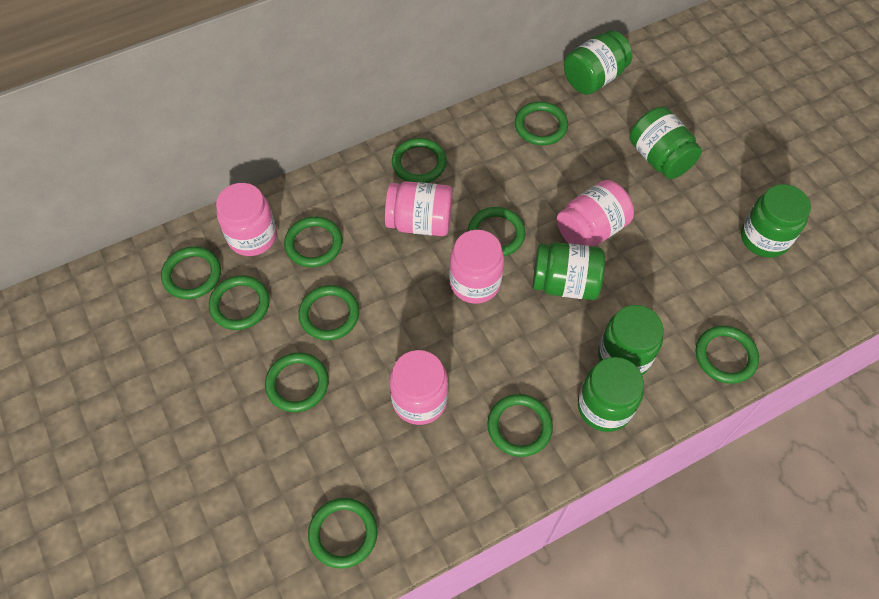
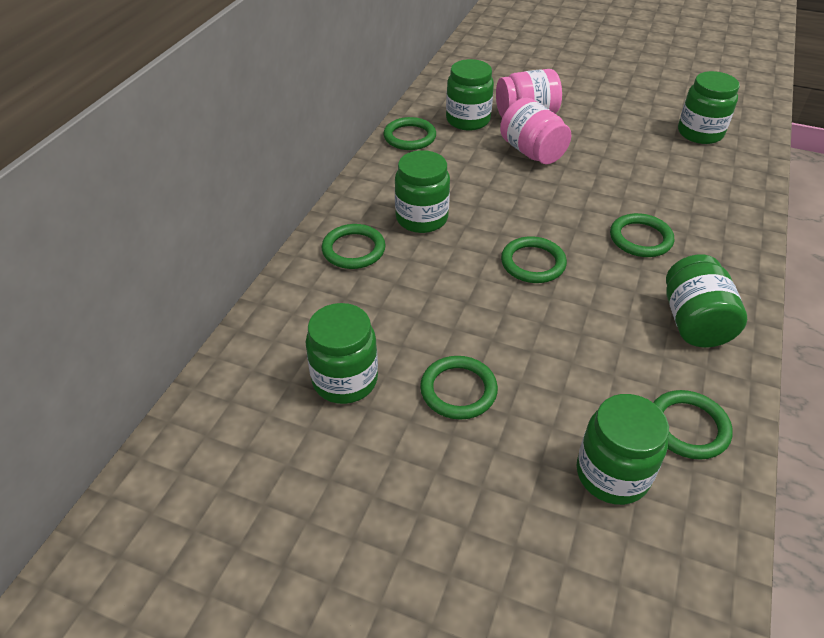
green ring: 11 -> 6
pink jar: 5 -> 2

